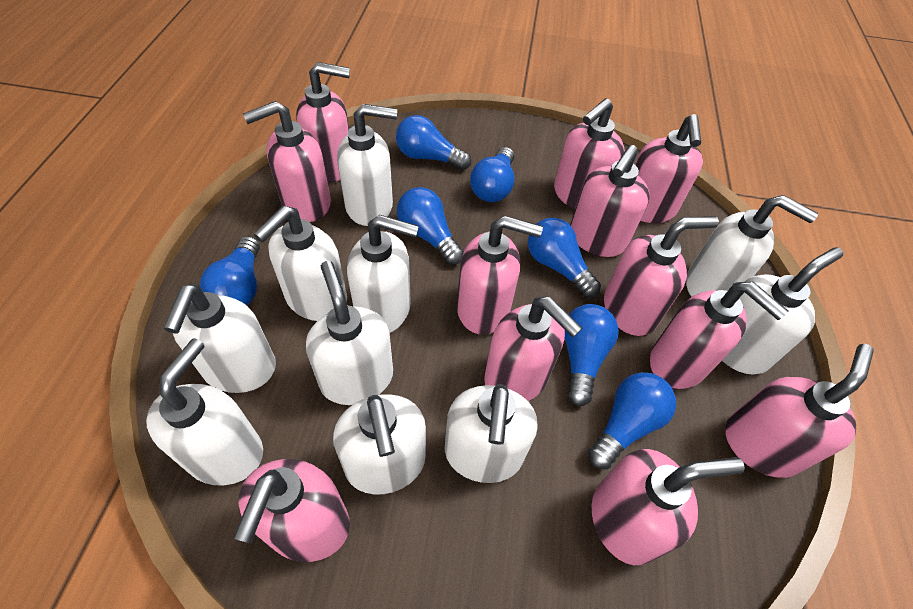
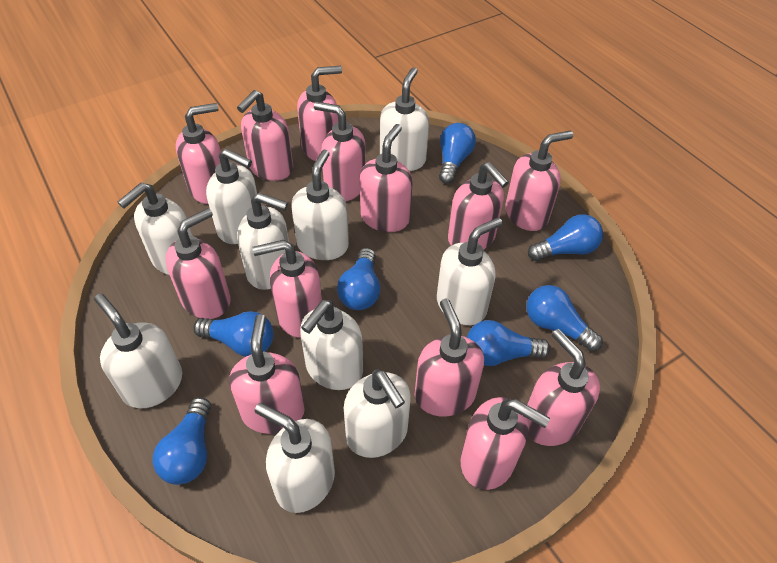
pink soap dispenser: 12 -> 13

